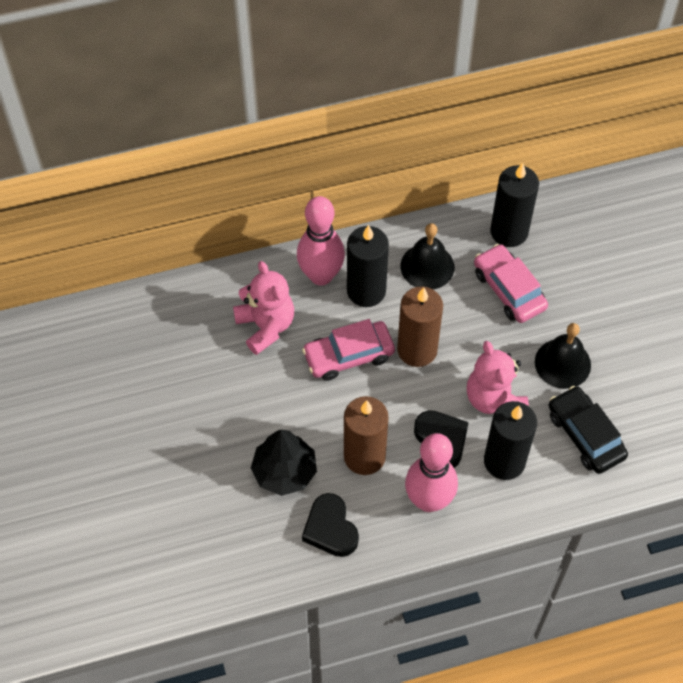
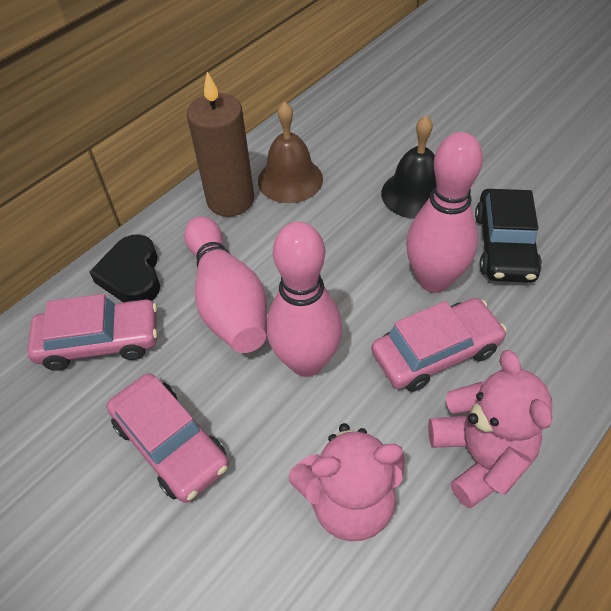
black bell: 2 -> 1
black candle: 3 -> 0
black heart: 2 -> 1
black tree: 1 -> 0
brown bell: 0 -> 1
brown candle: 2 -> 1
pink bowling pin: 2 -> 3
pink car: 2 -> 3

